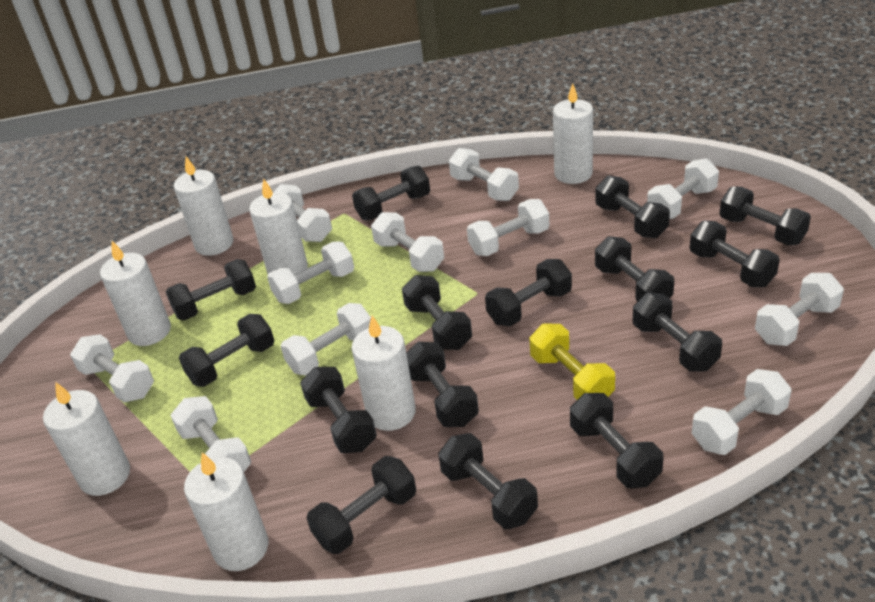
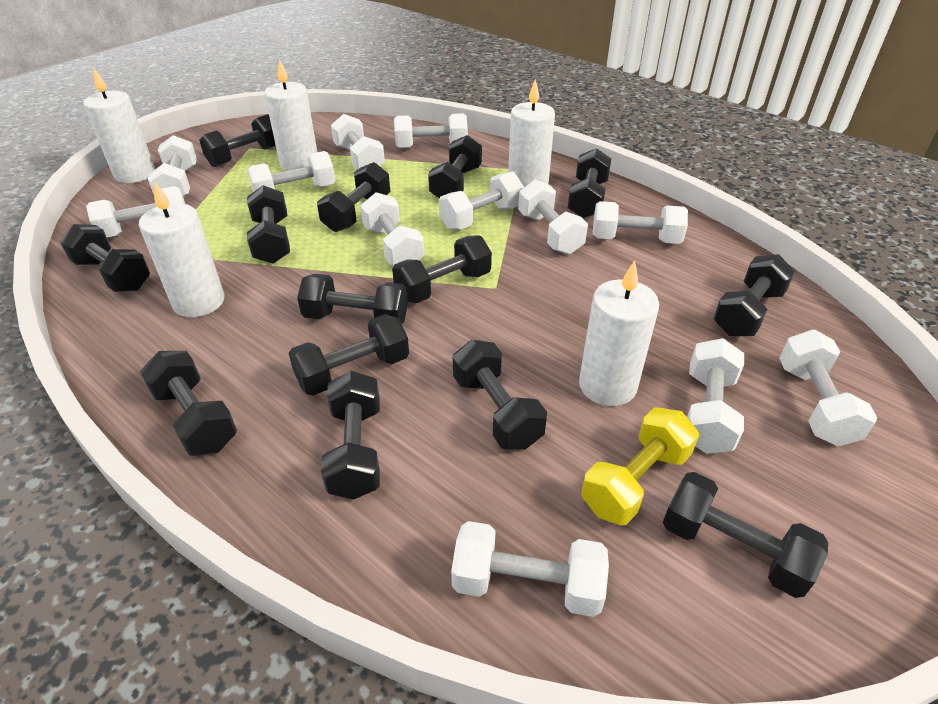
black dumbbell: 15 -> 14
white candle: 7 -> 5
white dumbbell: 11 -> 12

